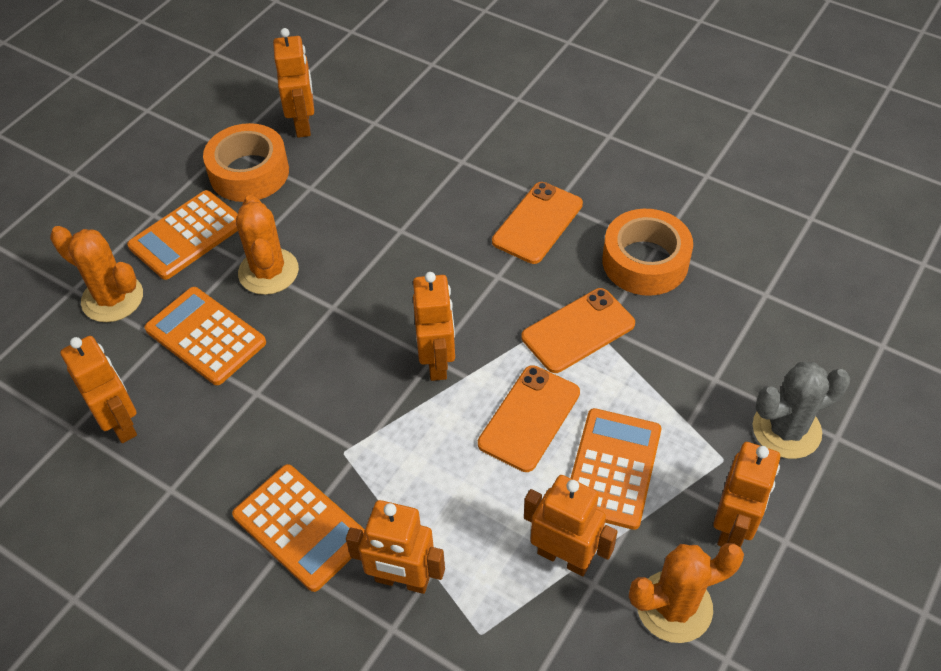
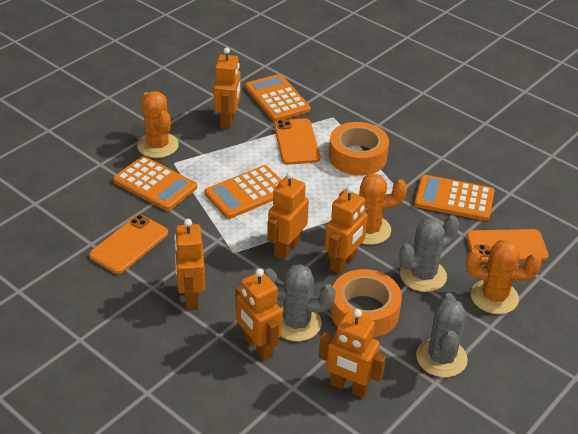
grey cactus: 1 -> 3

